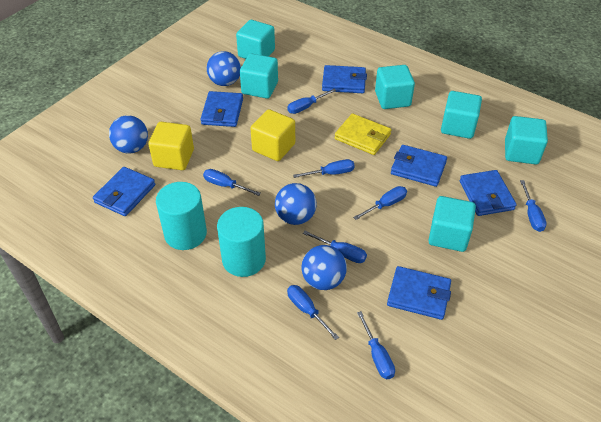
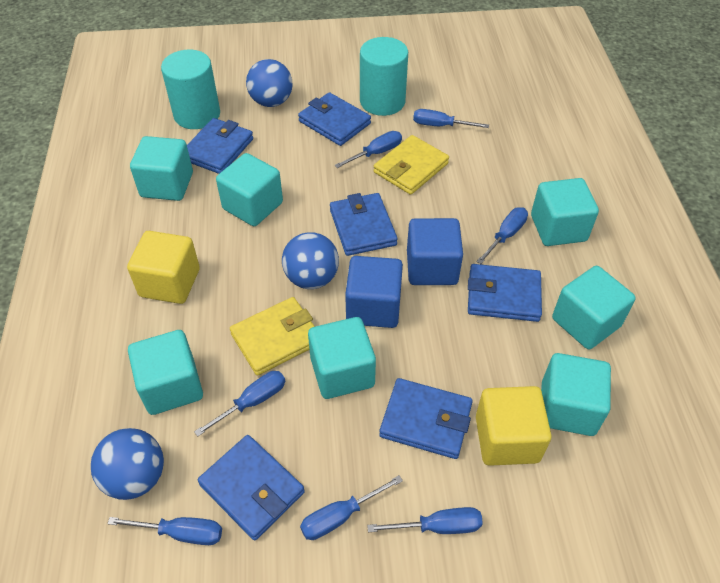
blue ball: 4 -> 3
blue cube: 0 -> 2
blue screwdriver: 8 -> 7
turquoise cube: 6 -> 7
yellow wallet: 1 -> 2

